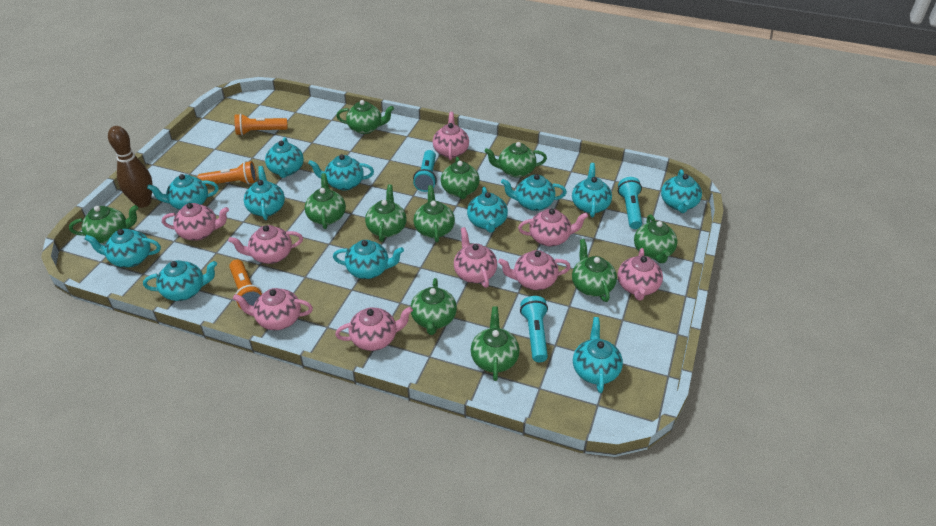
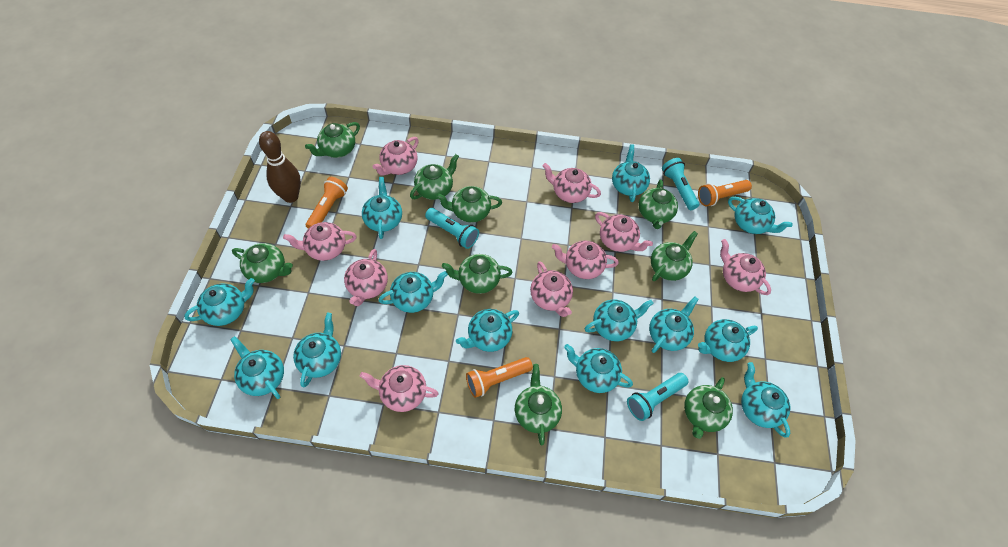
green teapot: 11 -> 9
turquoise teapot: 12 -> 13

